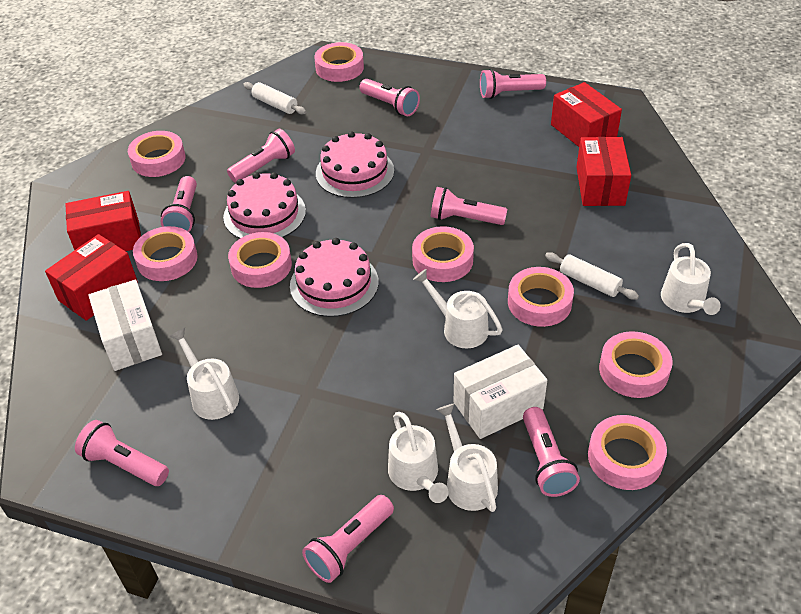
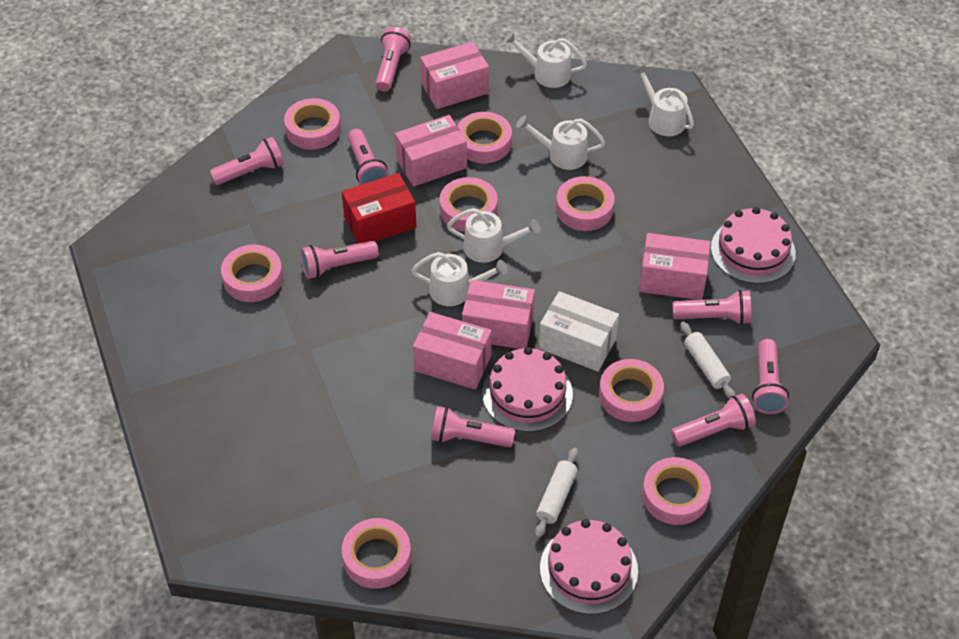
pink box: 0 -> 5
red box: 4 -> 1
white box: 2 -> 1

